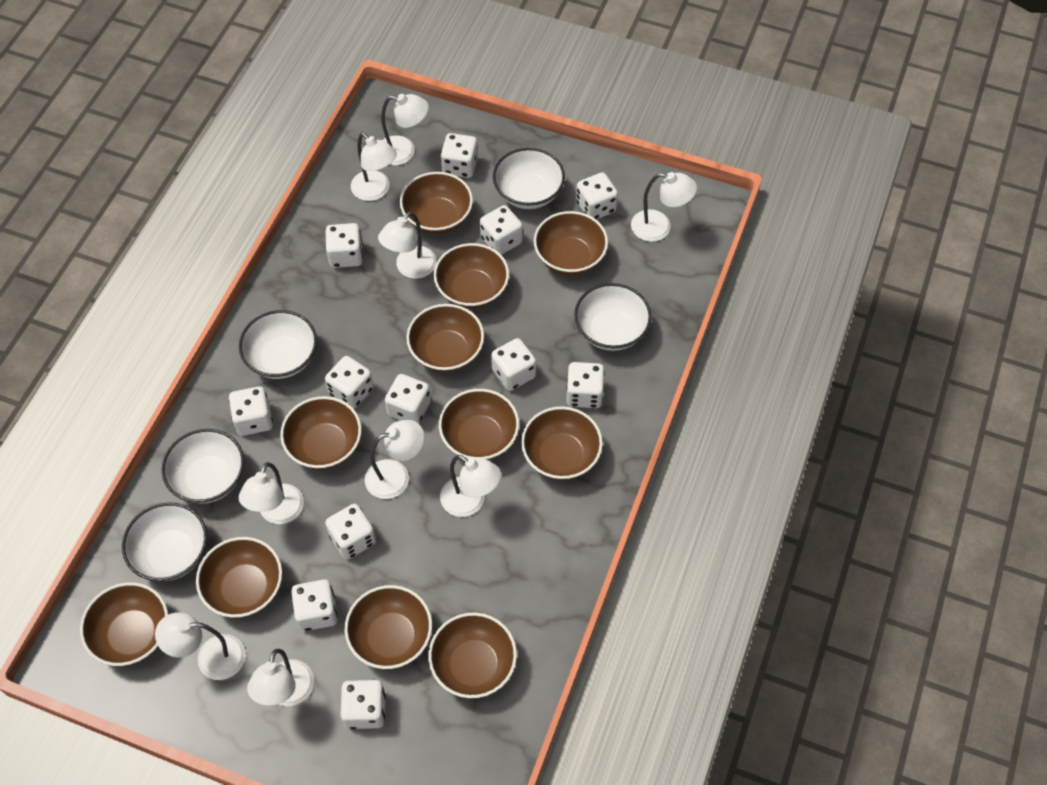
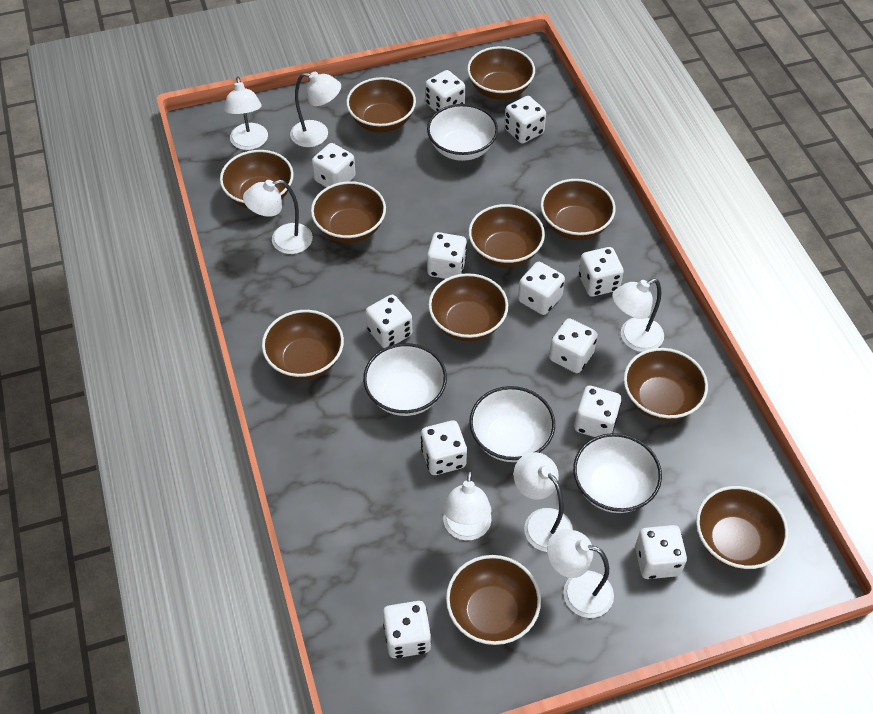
white bowl: 5 -> 4
white lamp: 9 -> 7

